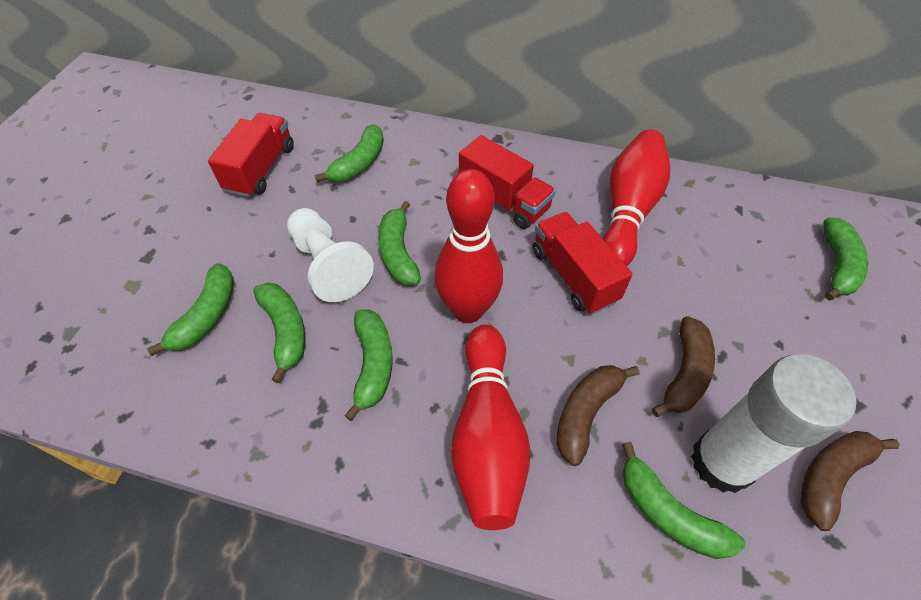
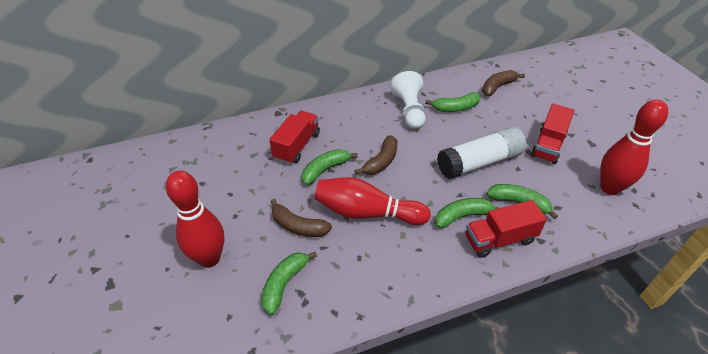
green banana: 7 -> 5

